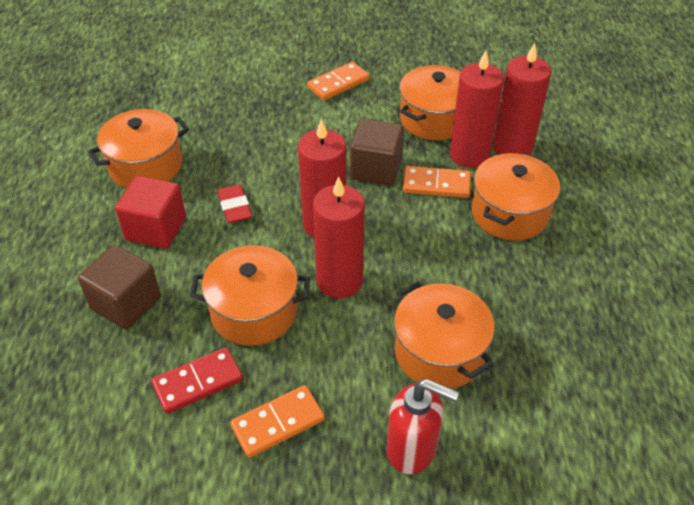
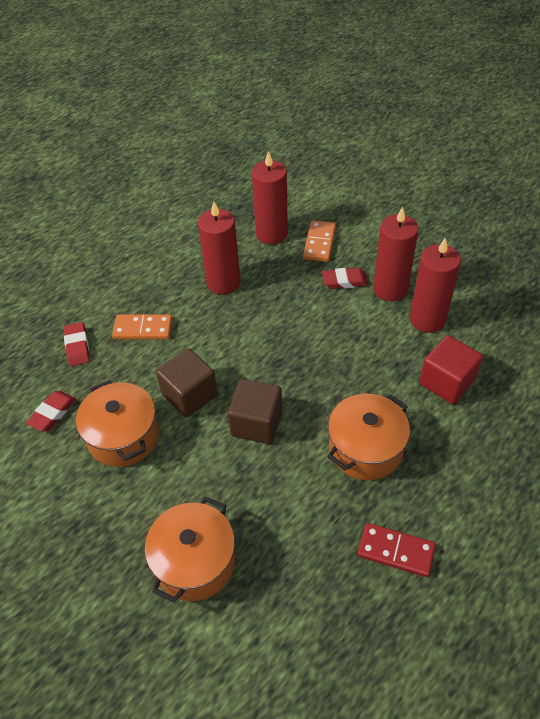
orange domino: 3 -> 2
orange pot: 5 -> 3
red eraser: 1 -> 3
red soap dispenser: 1 -> 0

